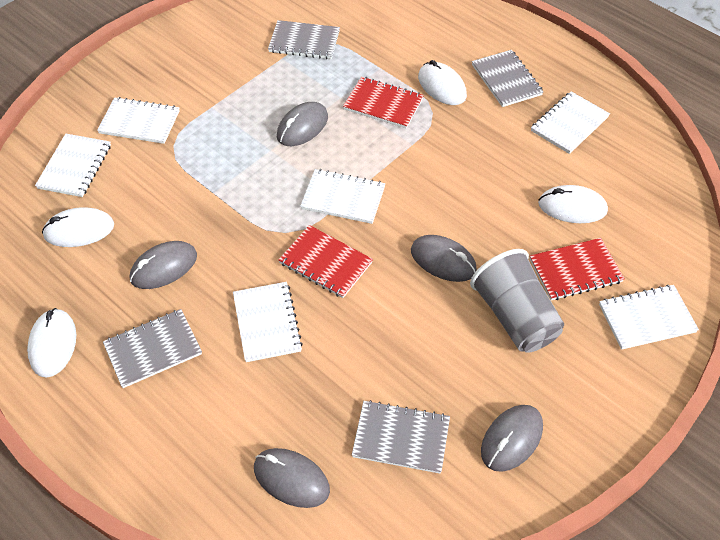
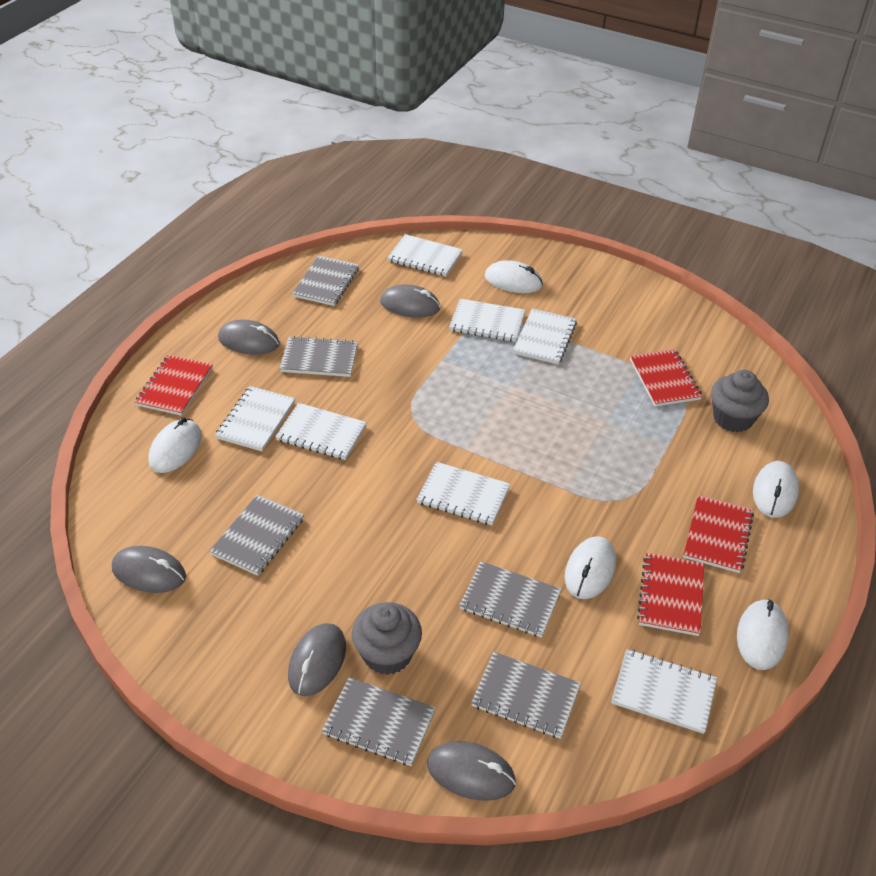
grey cup: 1 -> 0
grey cupcake: 0 -> 2
grey notebook: 4 -> 6
red notebook: 3 -> 4
white mouse: 4 -> 5
white notebook: 6 -> 7

